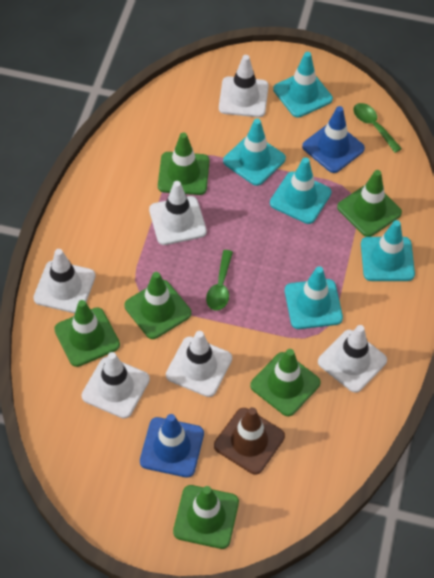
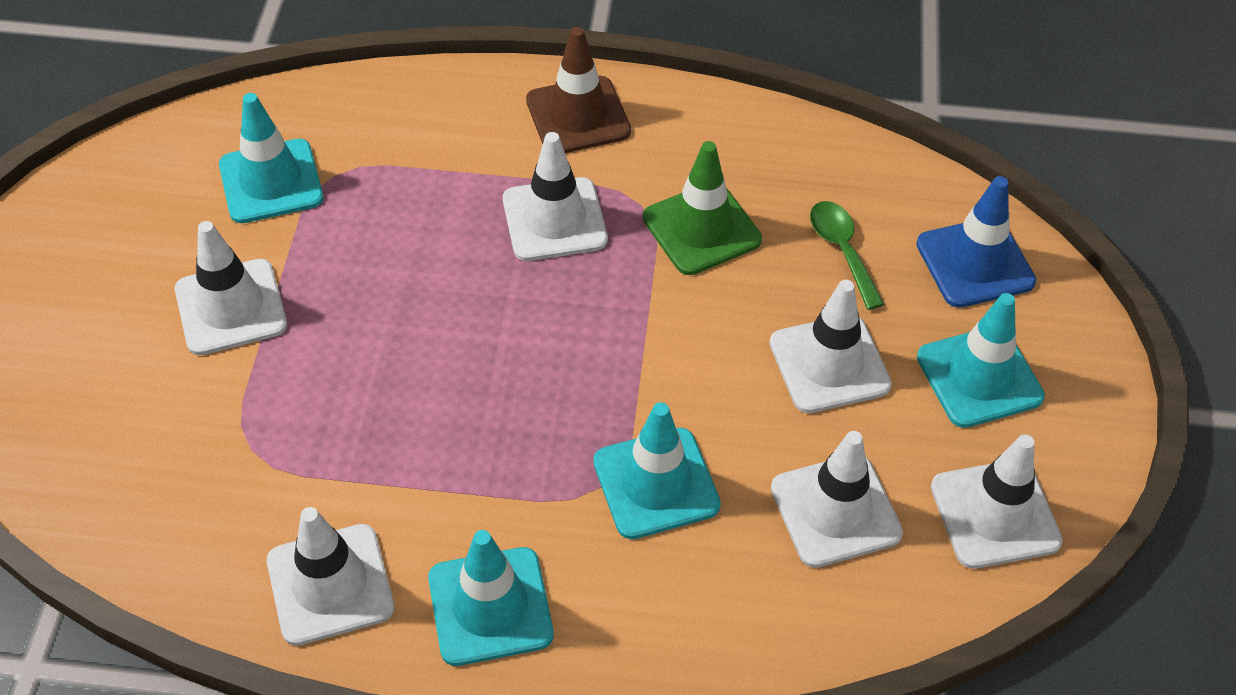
blue traffic cone: 2 -> 1
green spoon: 2 -> 1
green traffic cone: 6 -> 1
turquoise traffic cone: 5 -> 4

